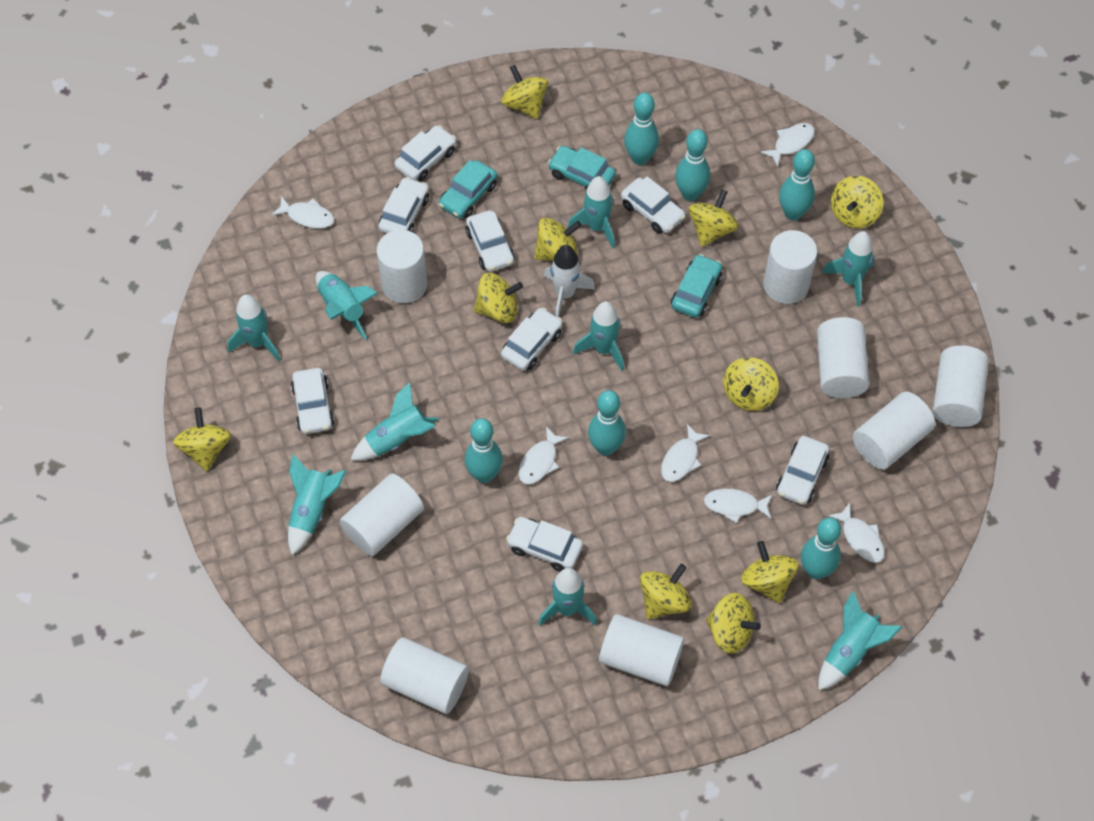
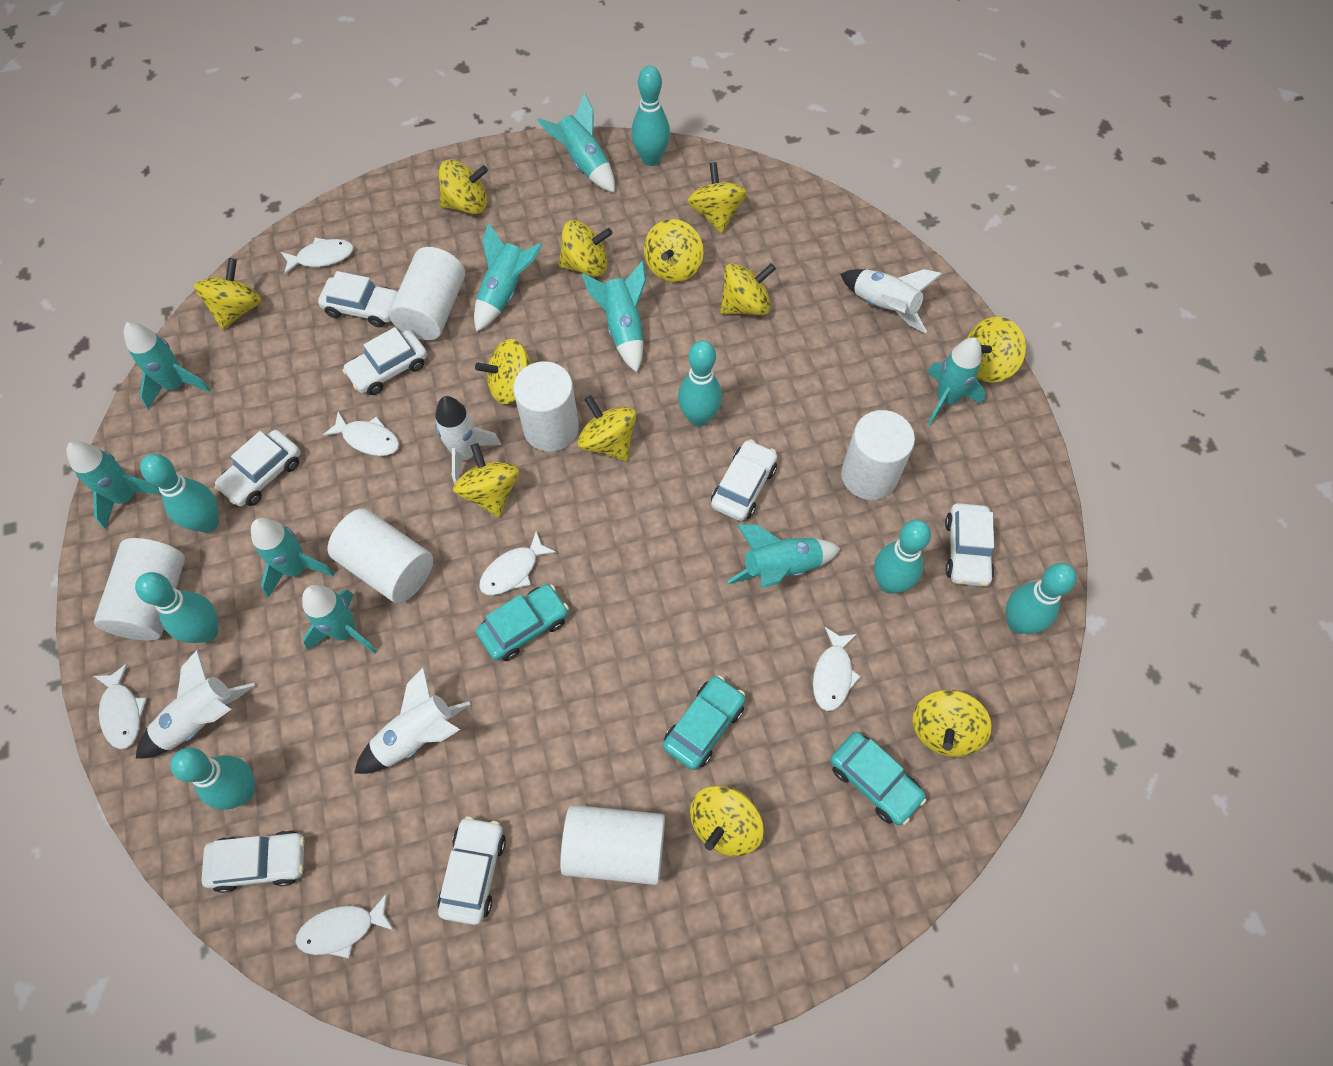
turquoise bowling pin: 6 -> 7
white car: 8 -> 7
white cylinder: 8 -> 6
white rocket: 1 -> 4
yellow spinning top: 10 -> 12

